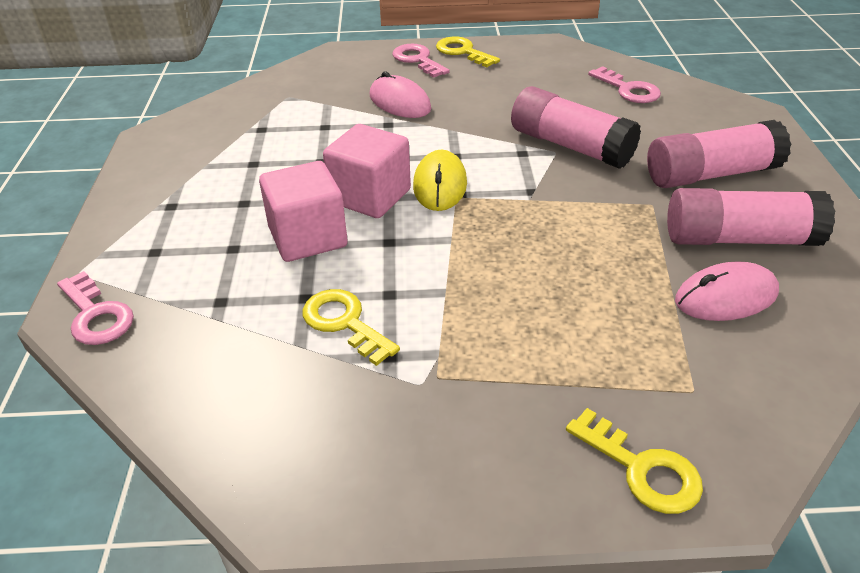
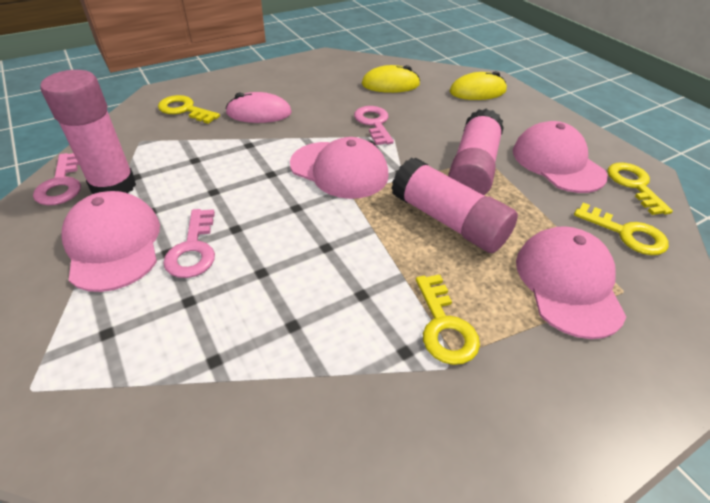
pink cap: 0 -> 4
pink cube: 2 -> 0
pink mouse: 2 -> 1
yellow key: 3 -> 4
yellow mouse: 1 -> 2

